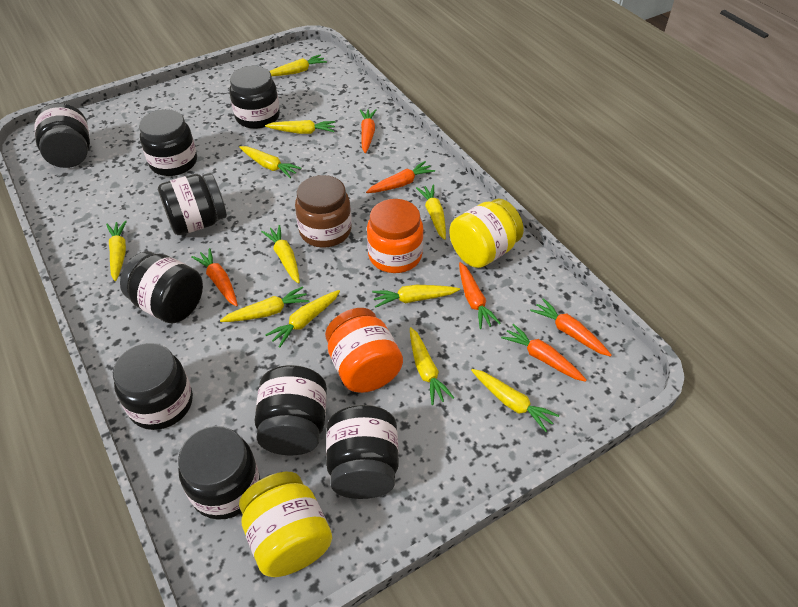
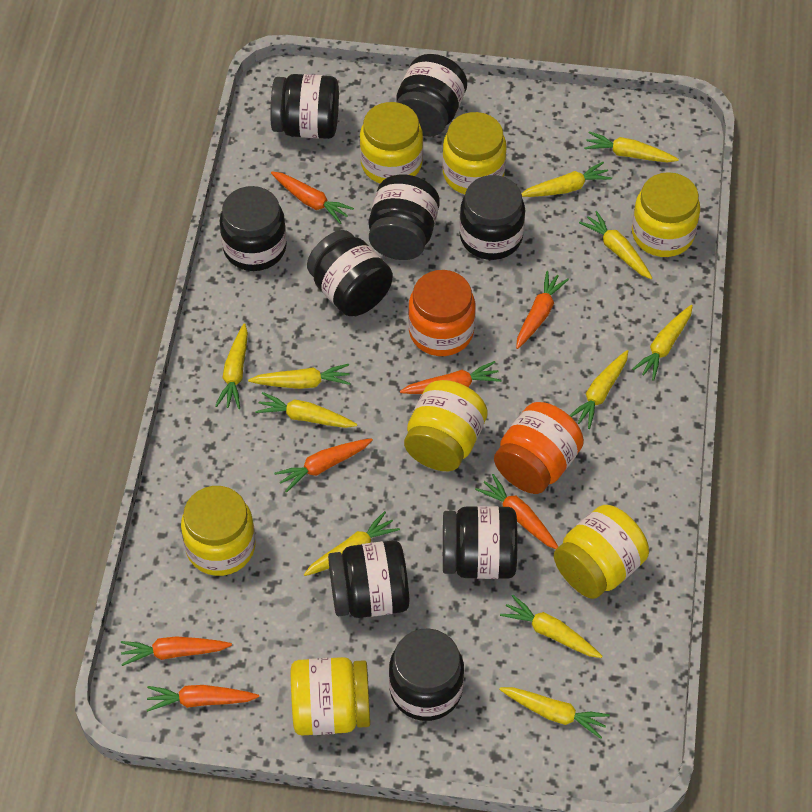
brown jar: 1 -> 0
orange carrot: 6 -> 7
yellow jar: 2 -> 7

